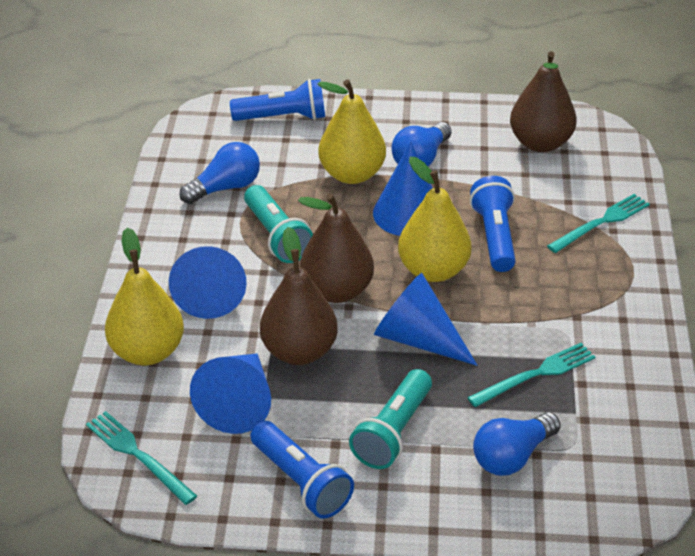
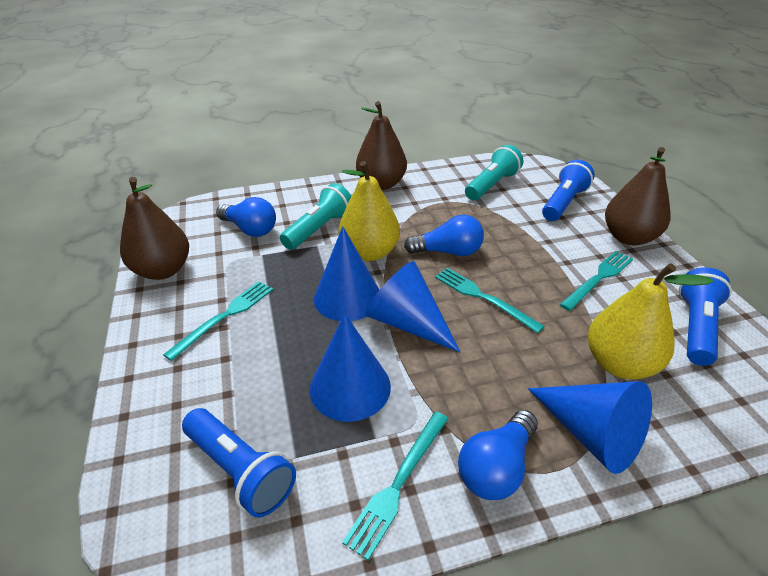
turquoise fork: 3 -> 4
yellow pear: 3 -> 2

